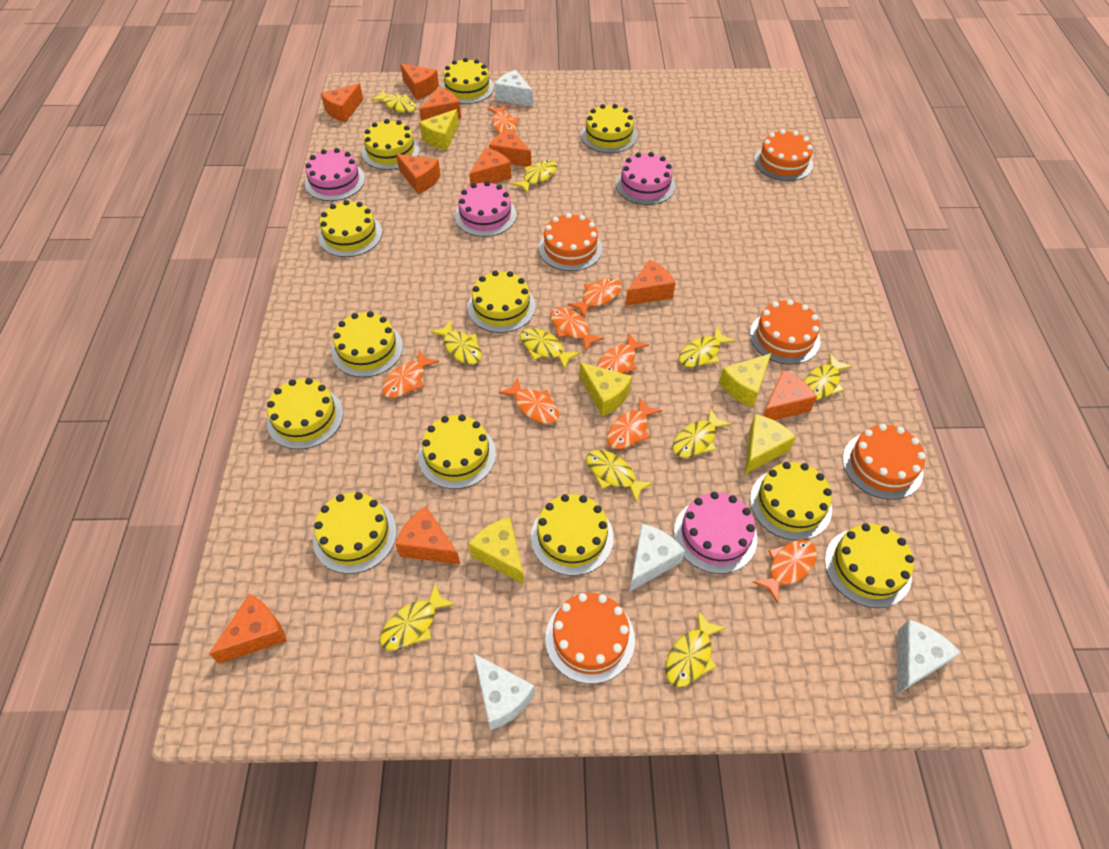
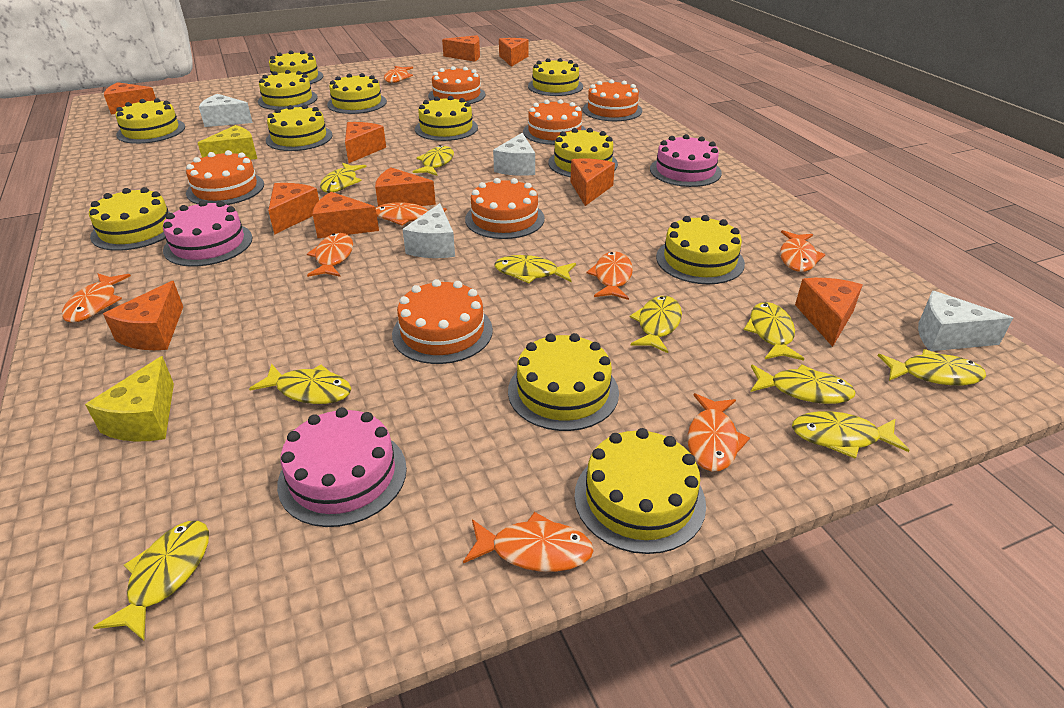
orange cake: 5 -> 6
pink cake: 4 -> 3
yellow cheese: 5 -> 2

